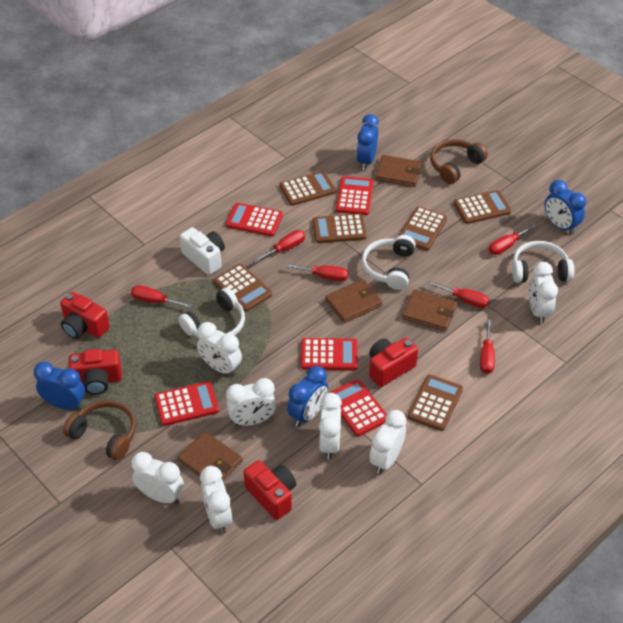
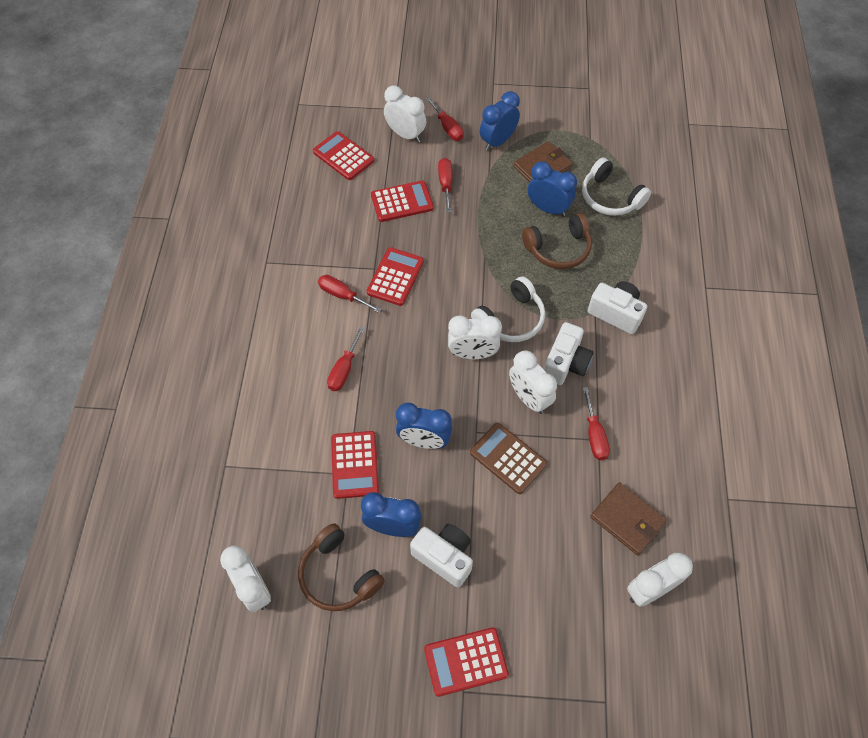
brown calculator: 6 -> 1
brown wallet: 4 -> 2
red camera: 4 -> 0
red screwdriver: 6 -> 5
white camera: 1 -> 3
white clock: 7 -> 5
white headphones: 3 -> 2

